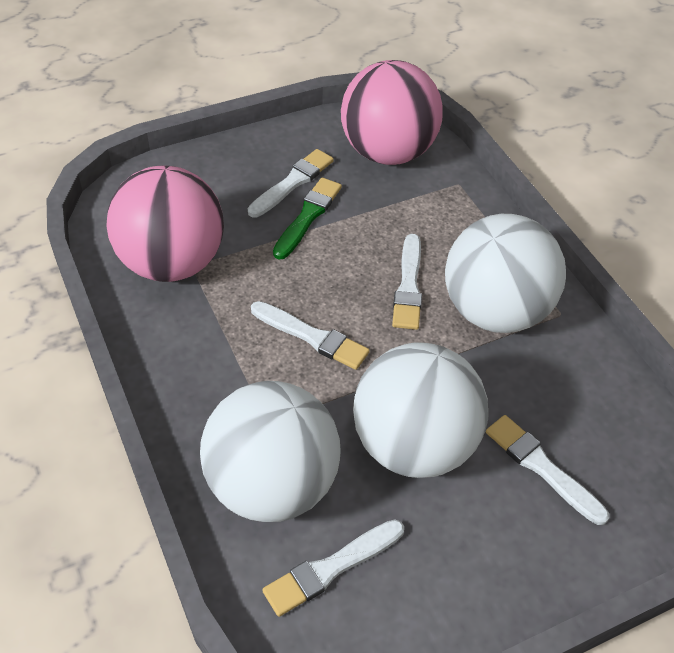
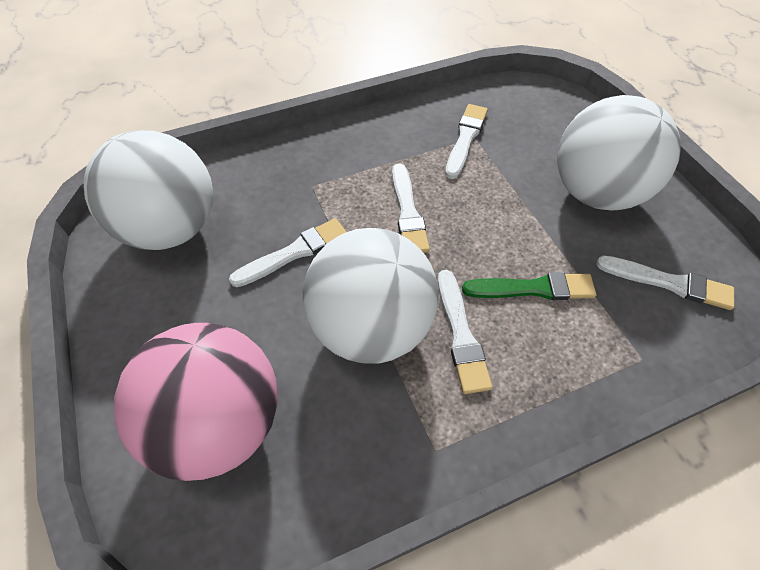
pink ball: 2 -> 1

